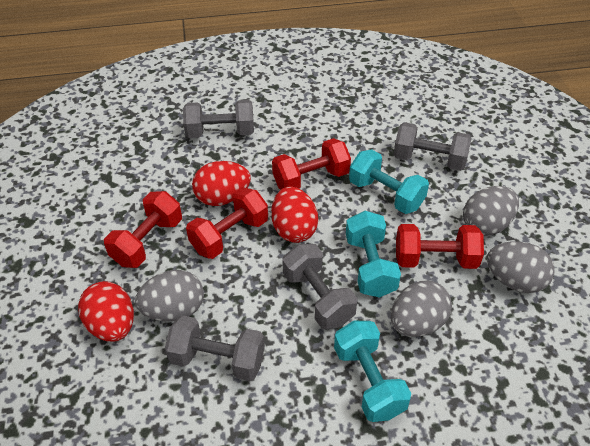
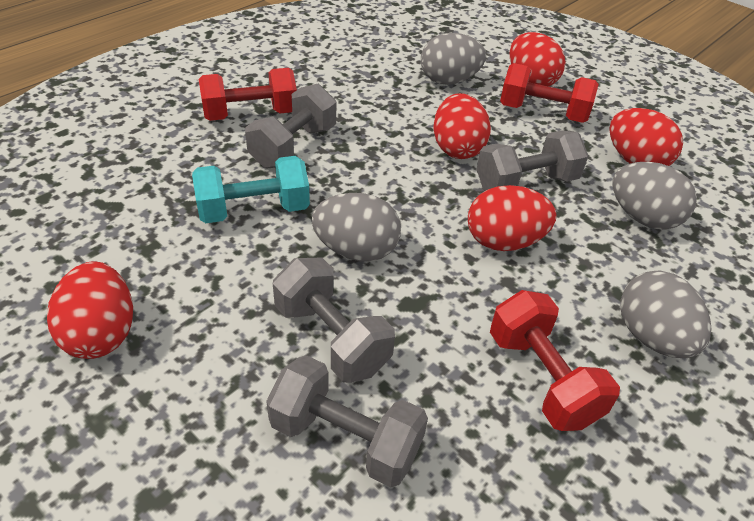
red dumbbell: 4 -> 3
red egg: 3 -> 5
turquoise dumbbell: 3 -> 1

